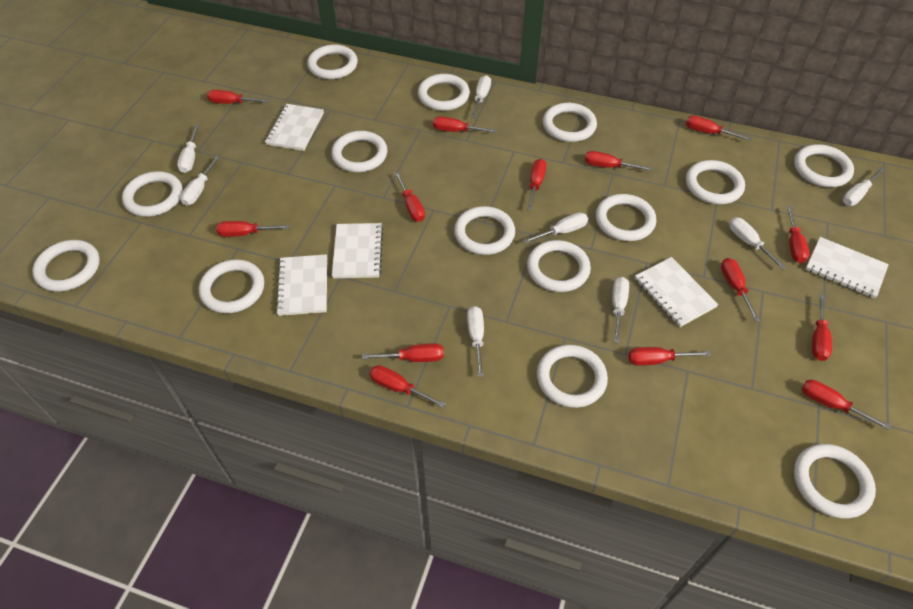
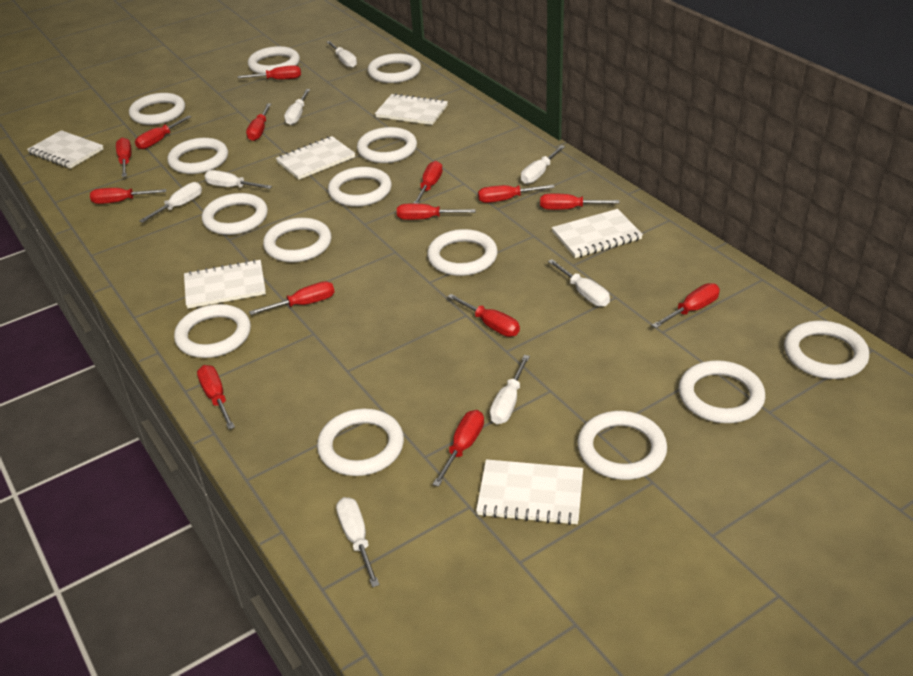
white notebook: 5 -> 6

